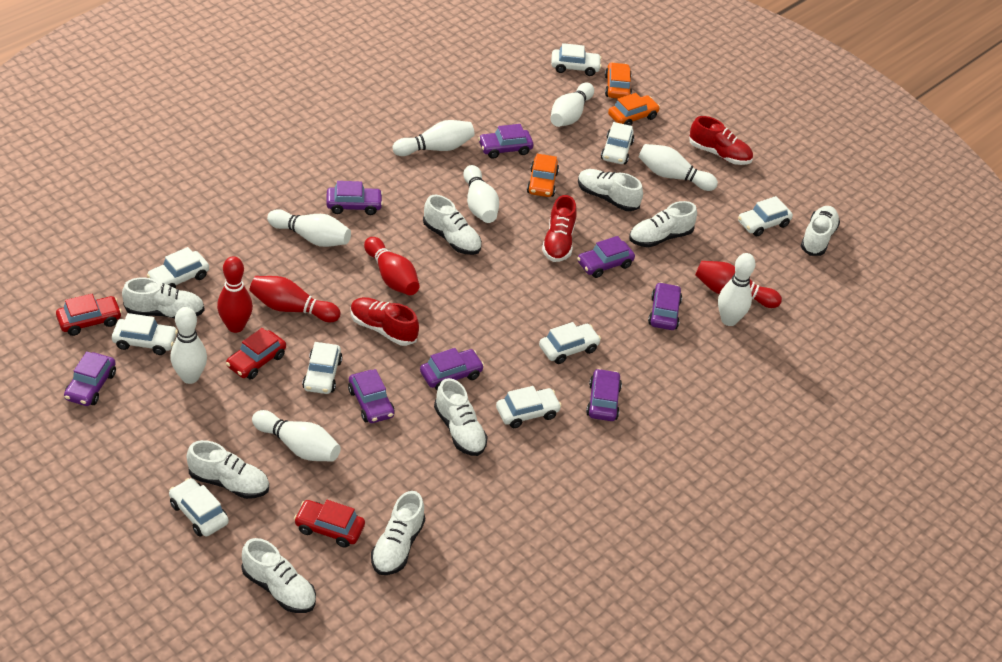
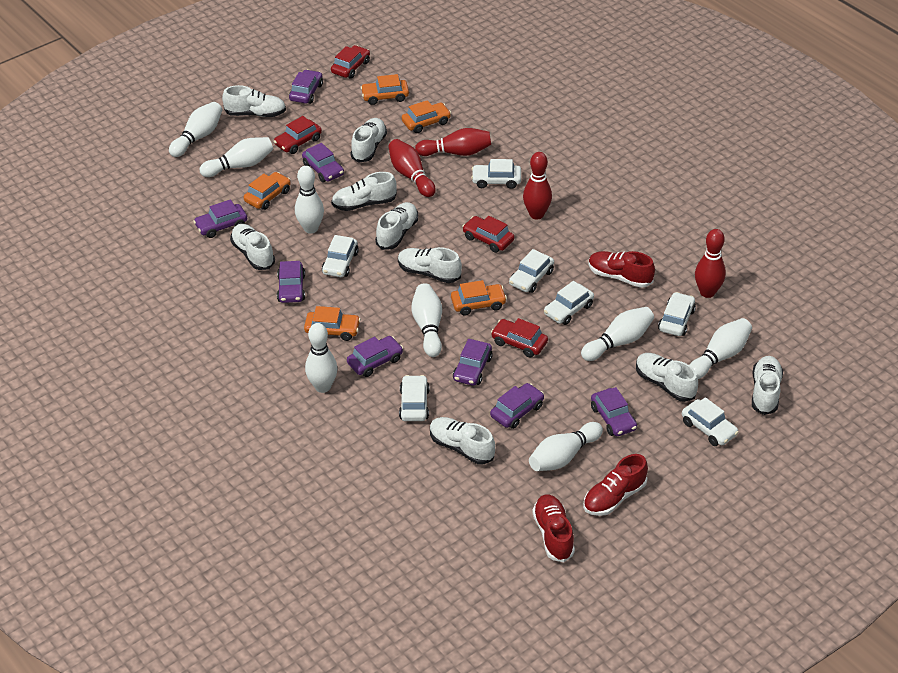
orange car: 3 -> 5
red car: 3 -> 4
white car: 9 -> 7

